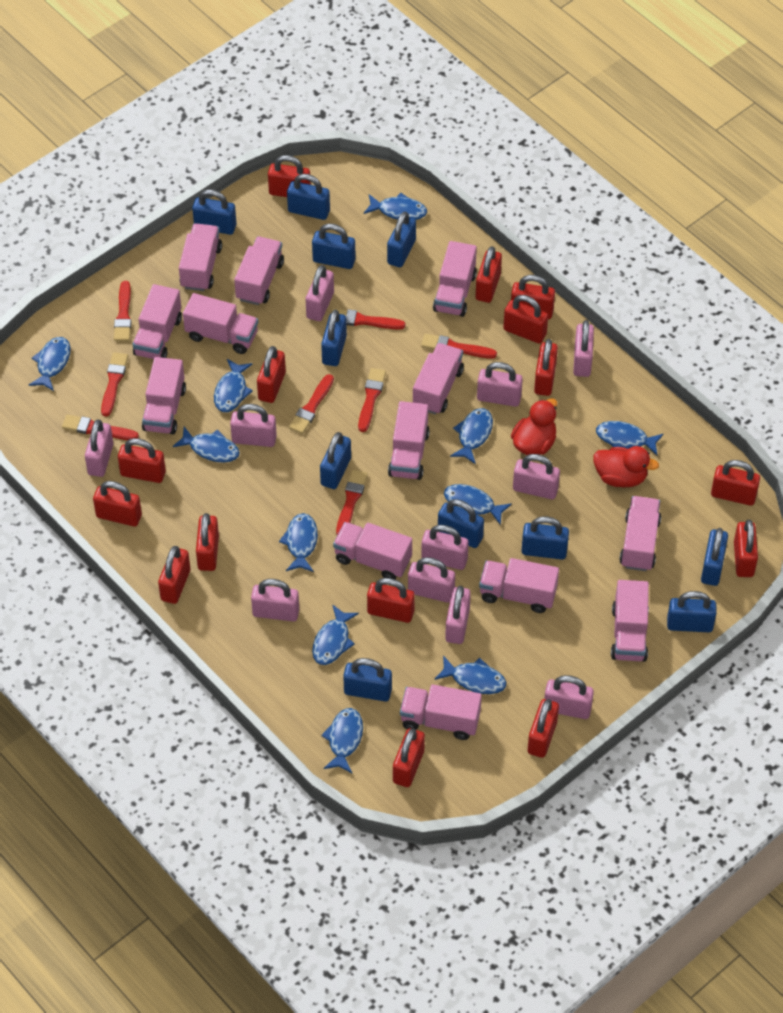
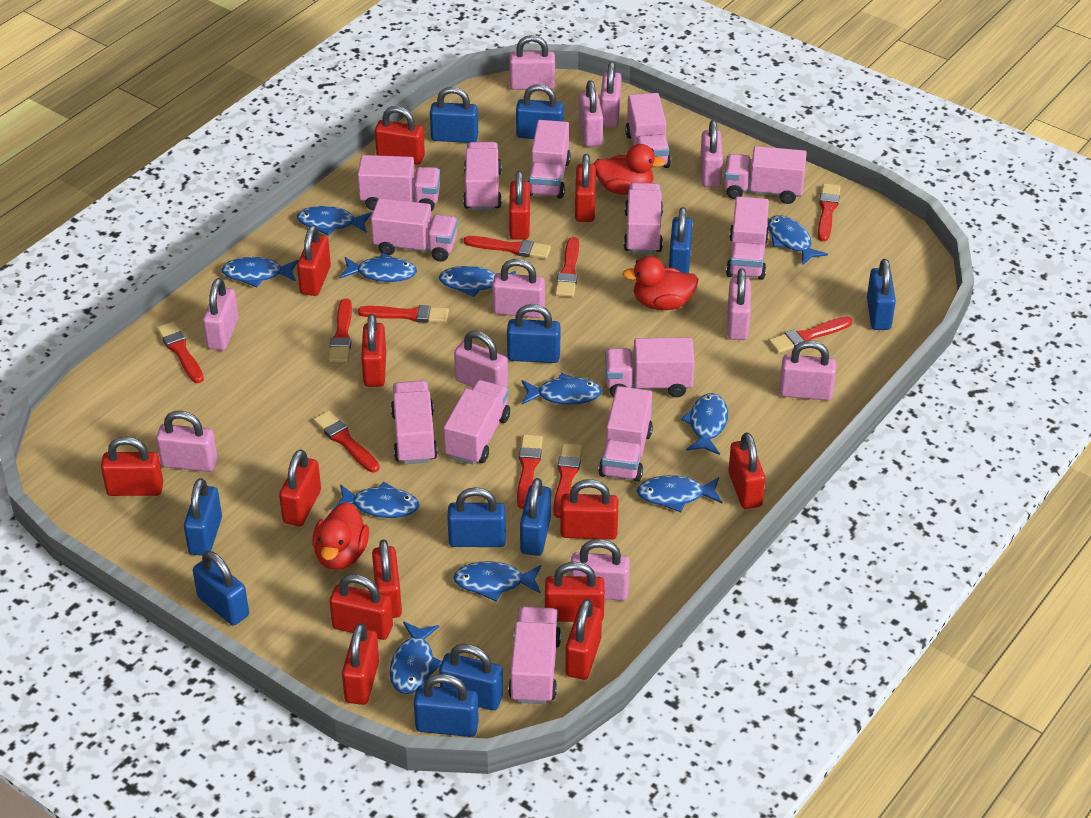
red brush: 8 -> 10
red duck: 2 -> 3
red padlock: 15 -> 14

